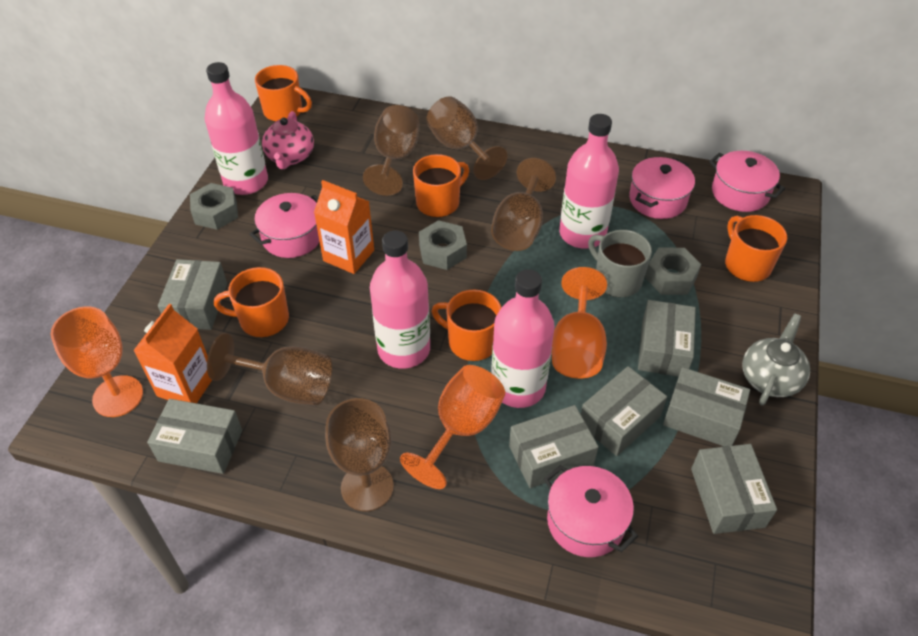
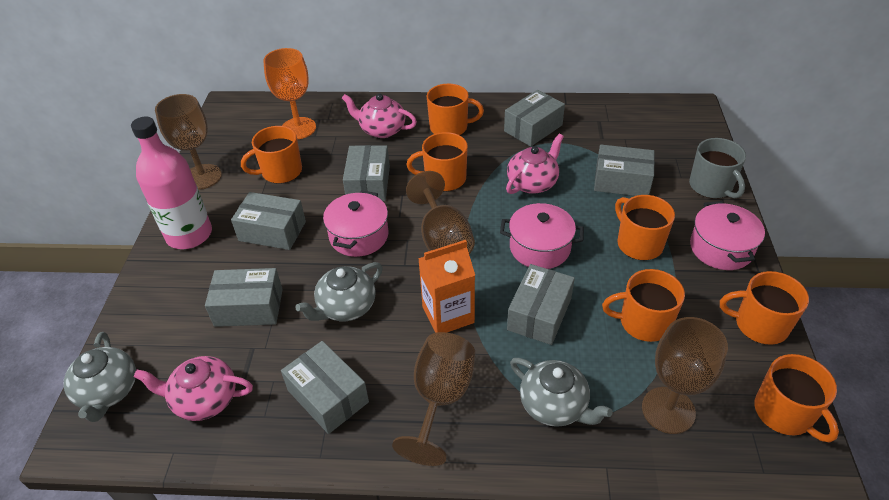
brown goblet: 5 -> 4
grey nut: 3 -> 0
grey teapot: 1 -> 3
orange carton: 2 -> 1
orange goblet: 3 -> 1
orange mug: 5 -> 7
pink bottle: 4 -> 1
pink pot: 4 -> 3
pink teapot: 1 -> 3

